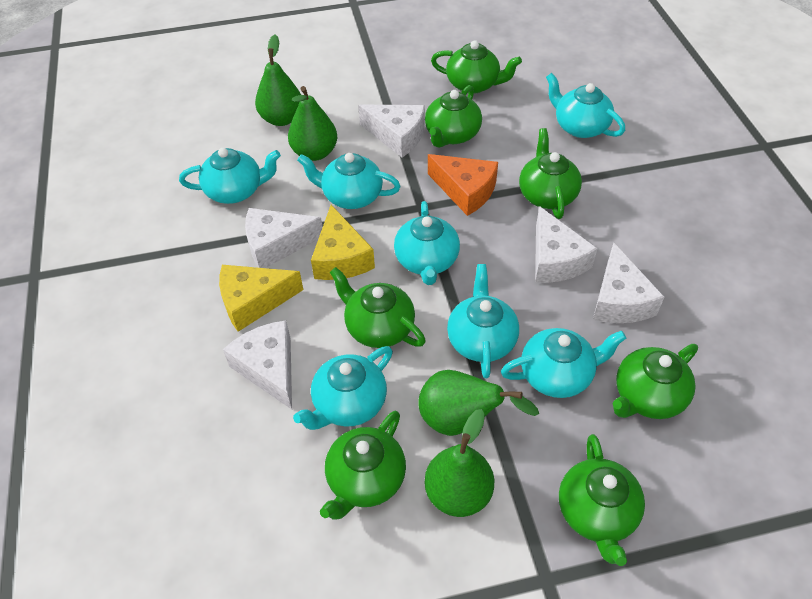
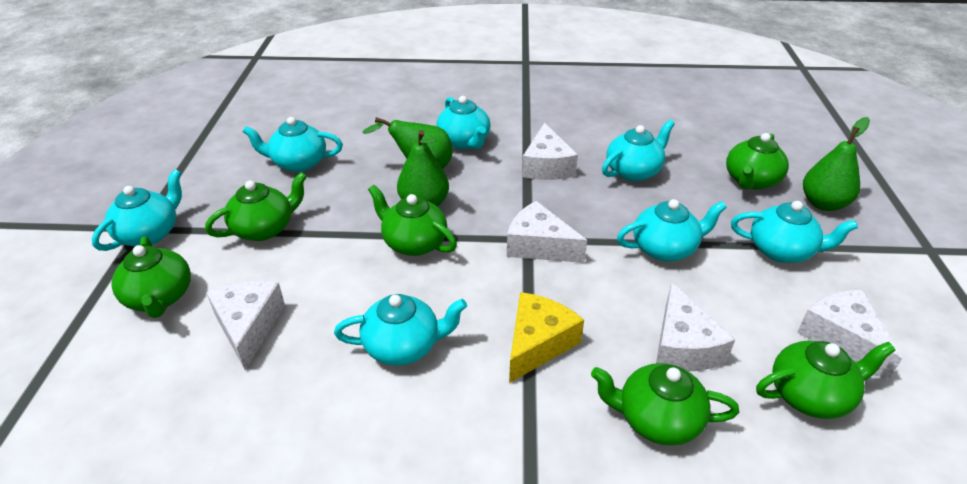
green pear: 4 -> 3
green teapot: 7 -> 6
orange cheese: 1 -> 0
yellow cheese: 2 -> 1

